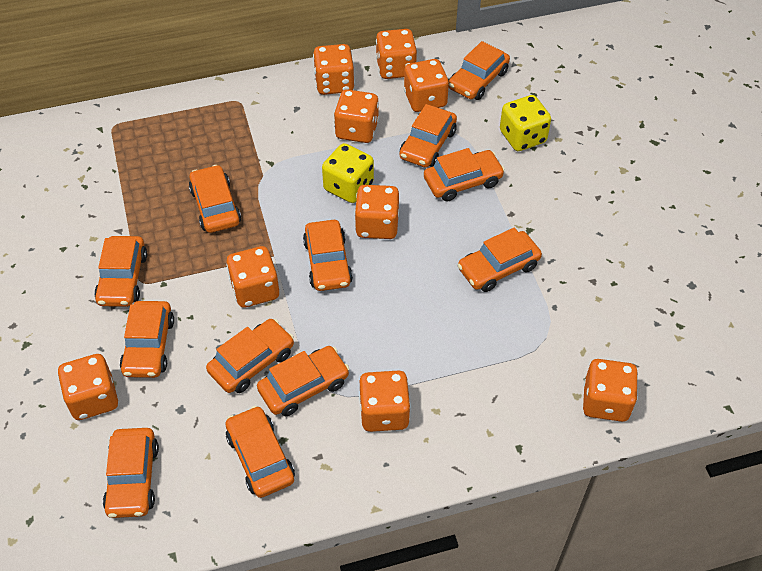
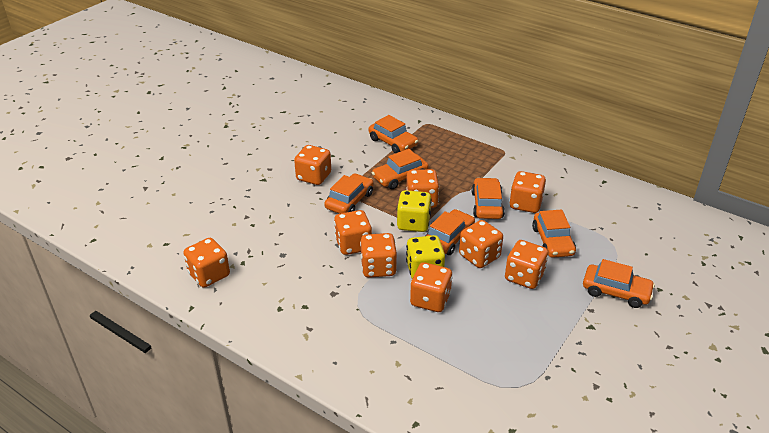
orange car: 12 -> 7

